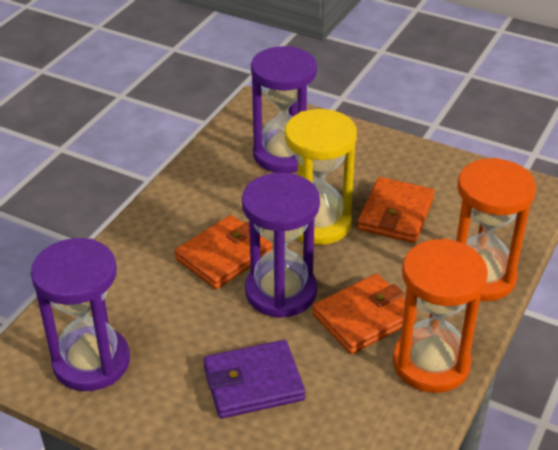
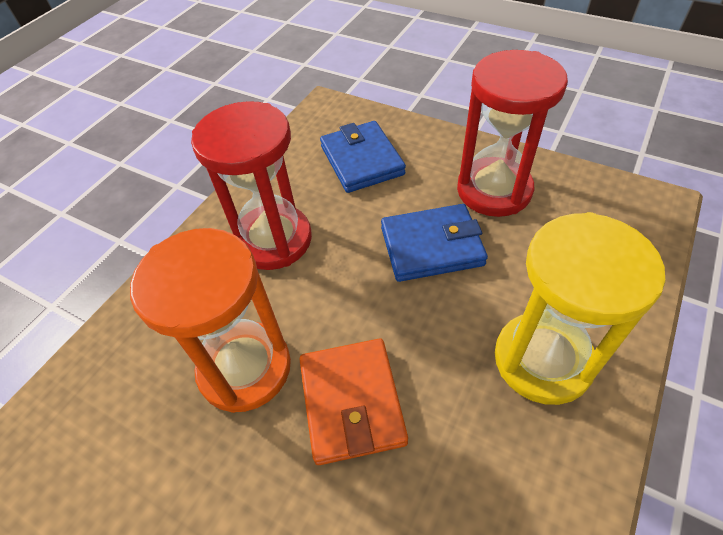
blue wallet: 0 -> 2
orange hourglass: 2 -> 1
orange wallet: 3 -> 1
purple hourglass: 3 -> 0
purple wallet: 1 -> 0
red hourglass: 0 -> 2

